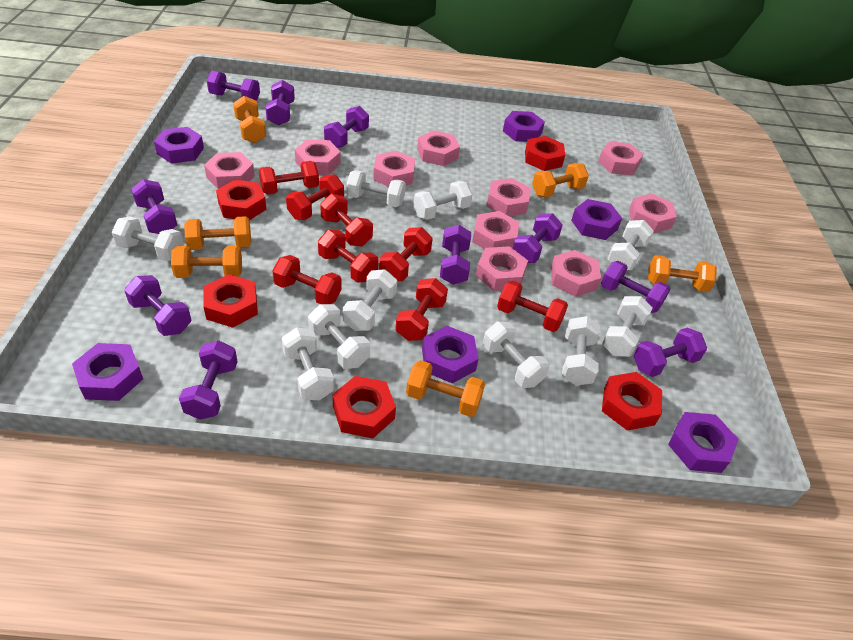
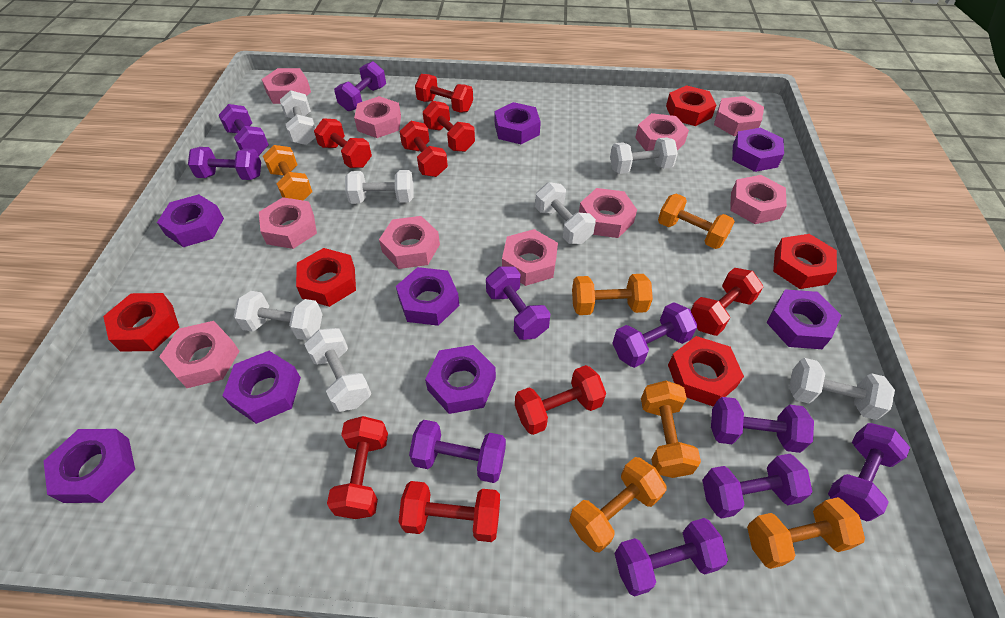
purple nut: 6 -> 8
white dumbbell: 10 -> 7

